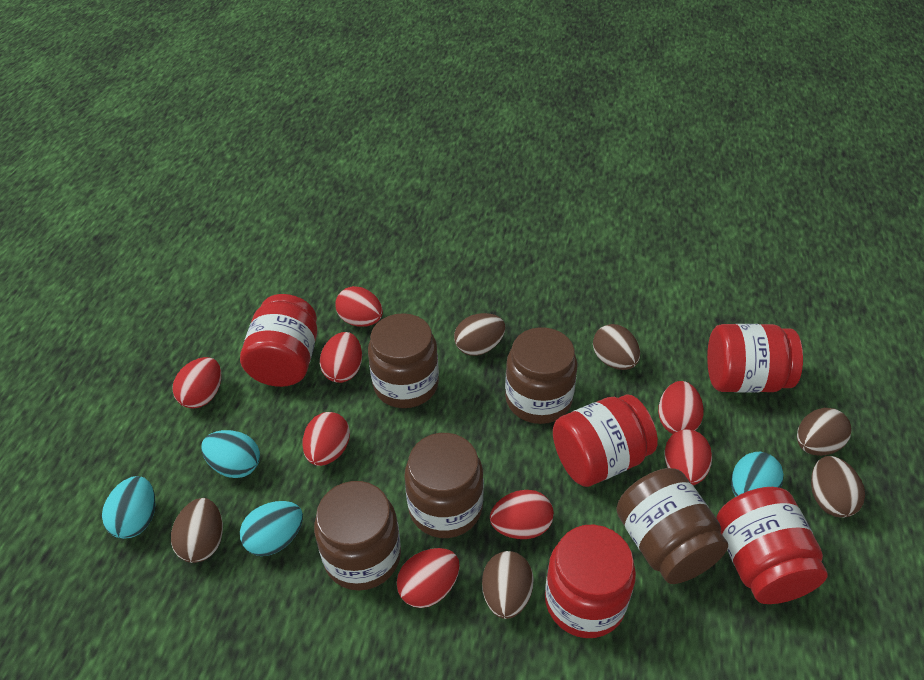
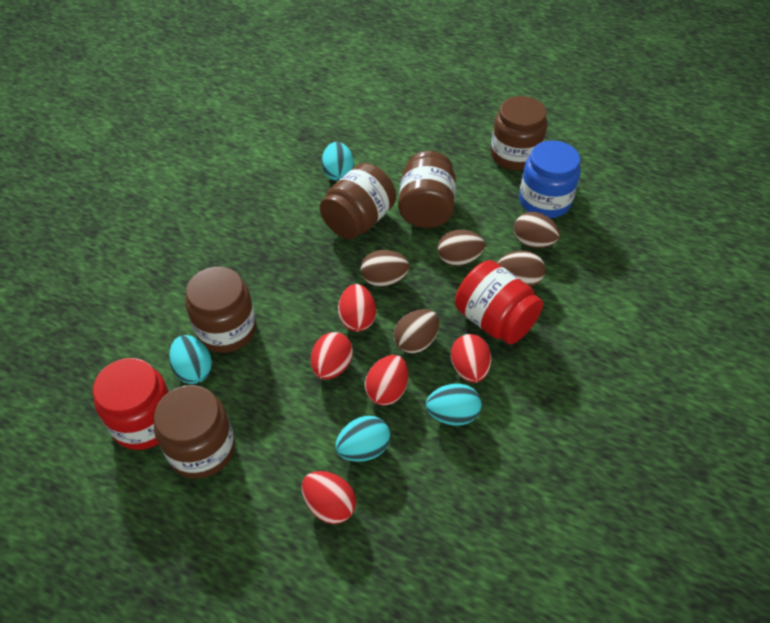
blue jar: 0 -> 1
brown egg: 6 -> 5
red egg: 8 -> 5
red jar: 5 -> 2

